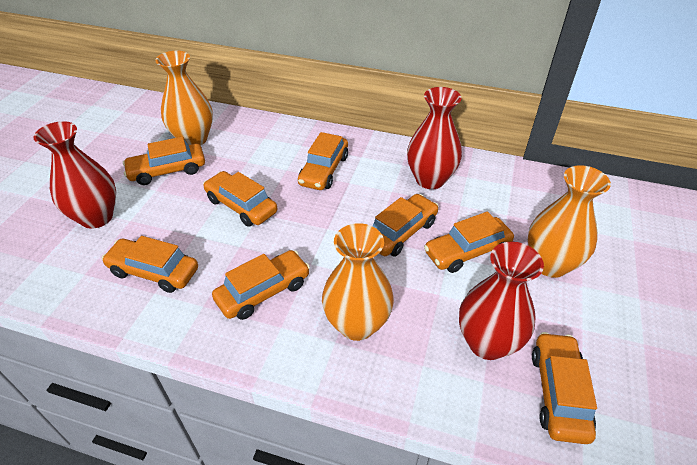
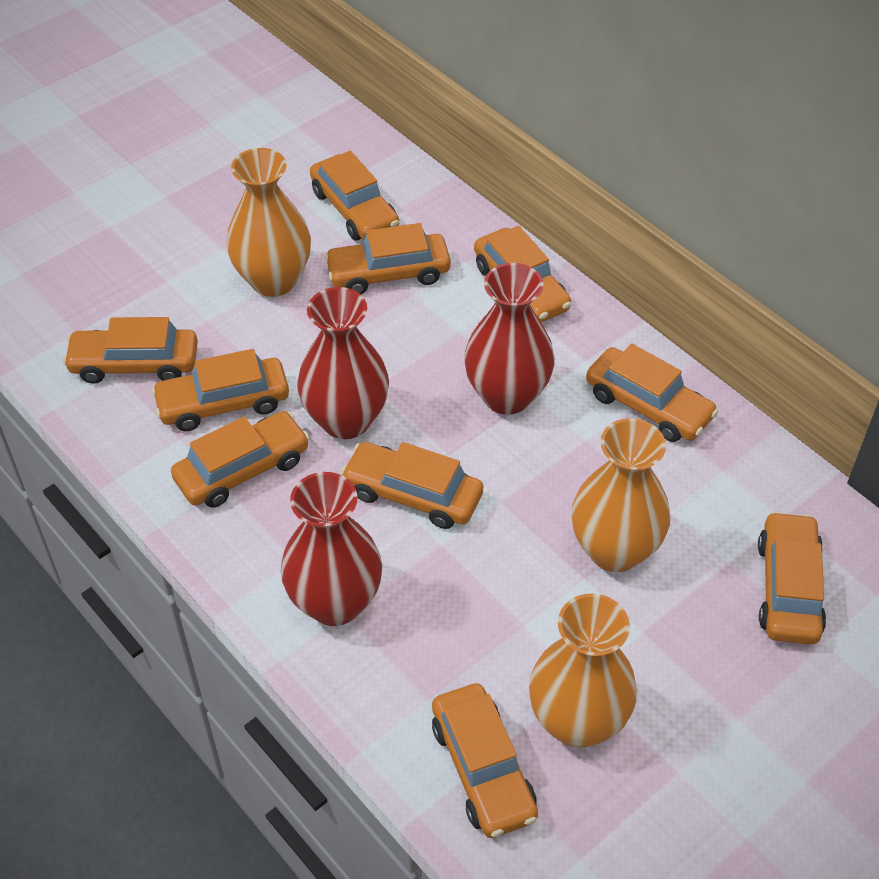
orange car: 8 -> 10

